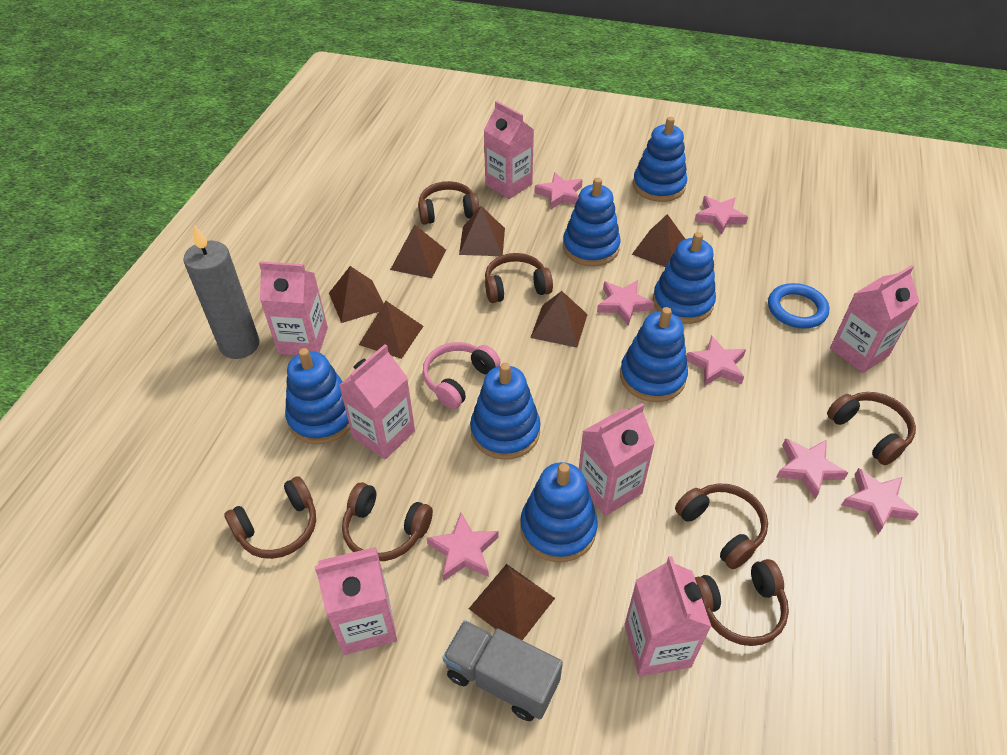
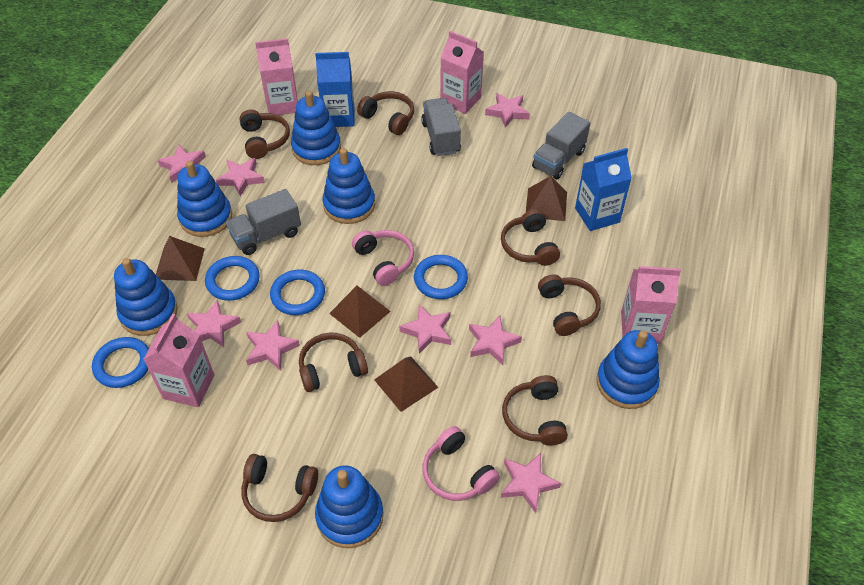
blue carton: 0 -> 2
blue ring: 1 -> 4
blue stacking toy: 7 -> 6
brown pyramid: 7 -> 4
grey candle: 1 -> 0
grey truck: 1 -> 3
pink carton: 7 -> 4
pink headphones: 1 -> 2
pink star: 7 -> 8

